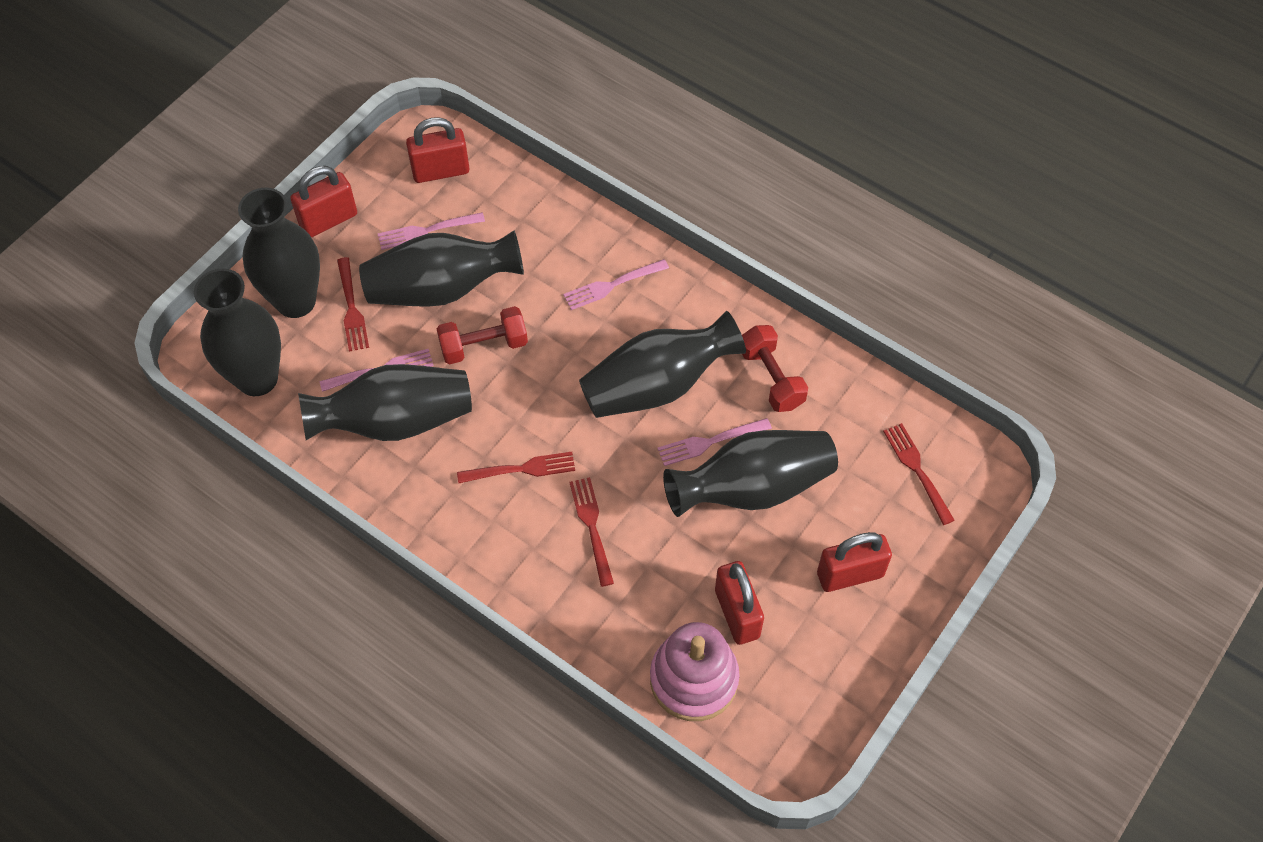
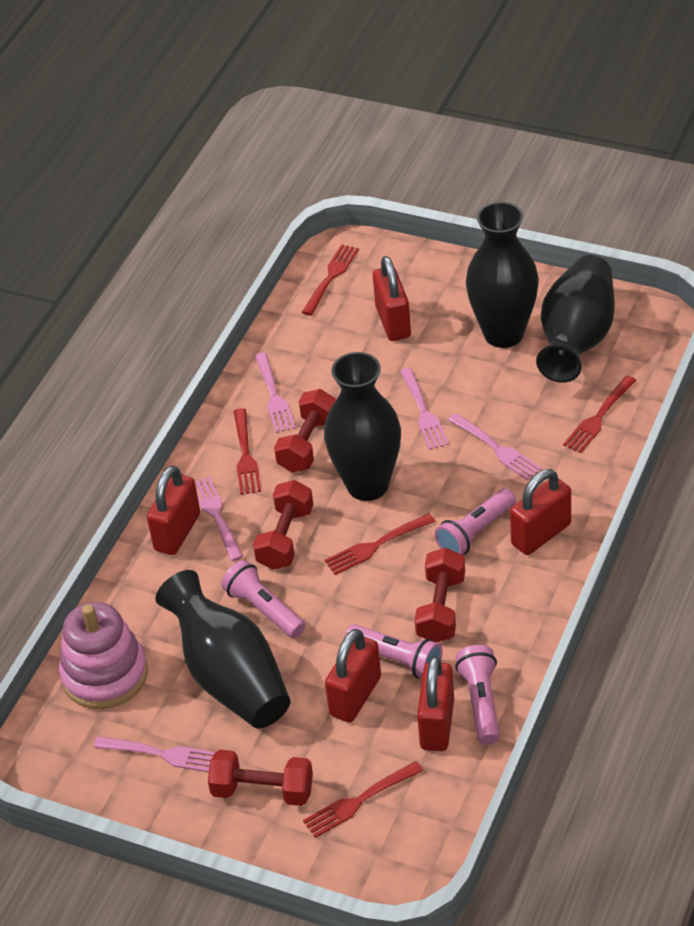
black vase: 6 -> 4
pink flashlight: 0 -> 4
pink fork: 4 -> 5
red dumbbell: 2 -> 4
red fork: 4 -> 5
red padlock: 4 -> 5

